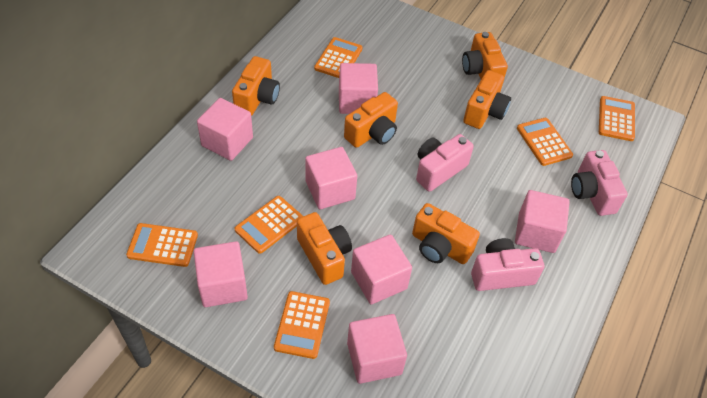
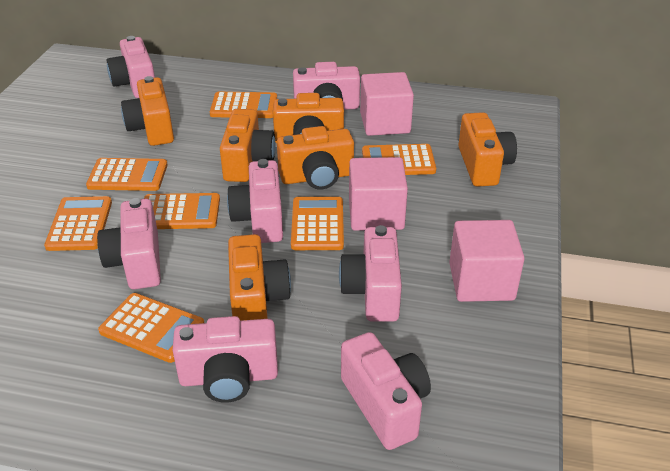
orange calculator: 6 -> 7
pink camera: 3 -> 7
pink cube: 7 -> 3

